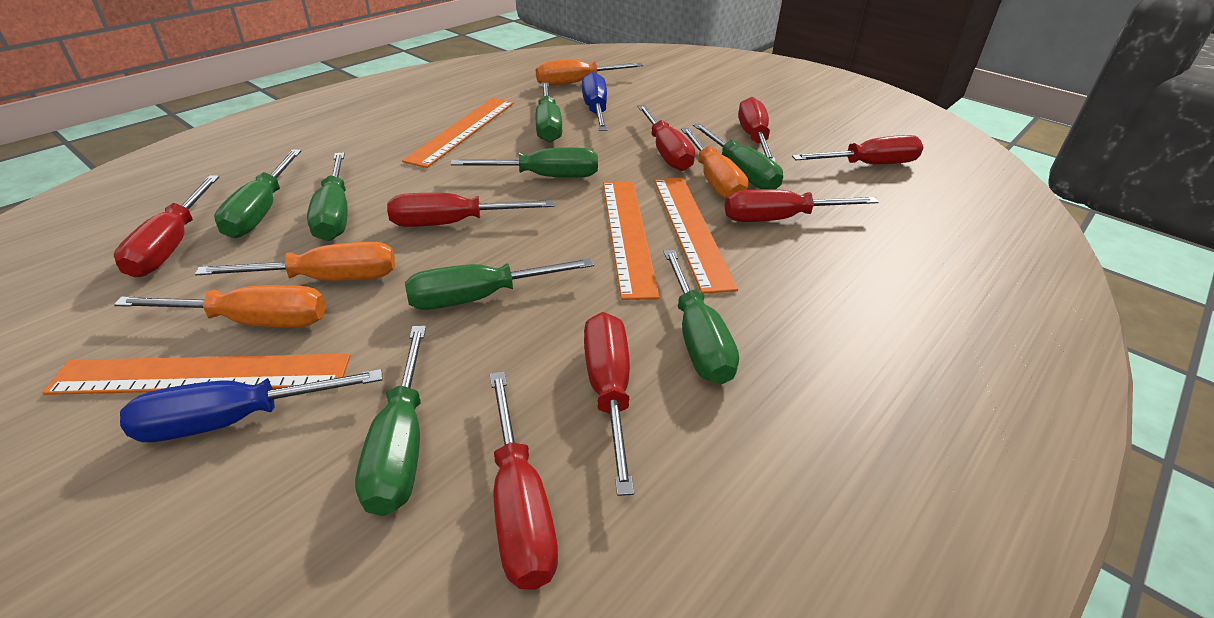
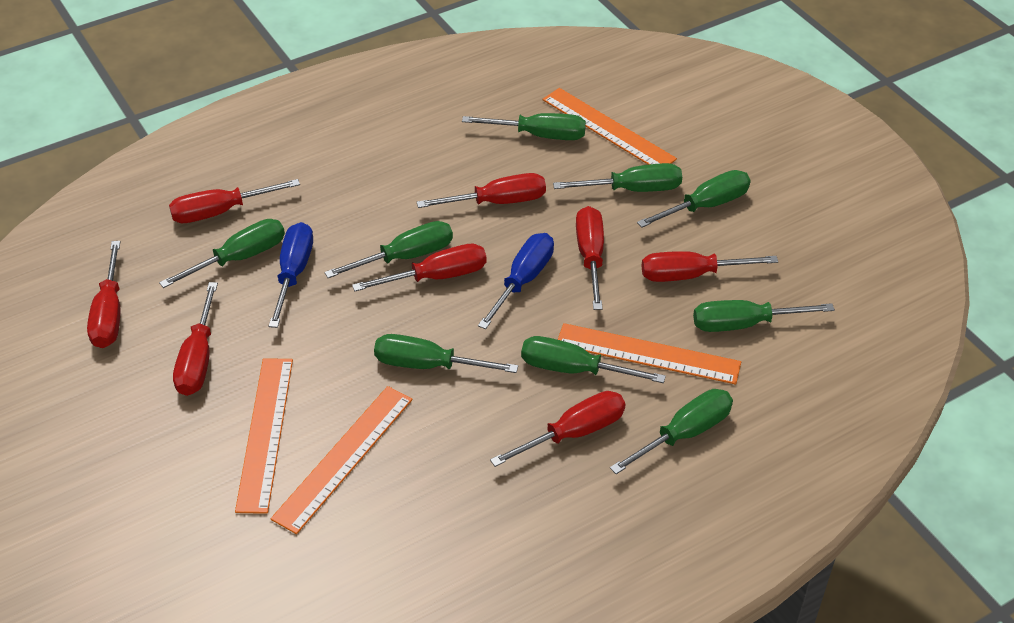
green screwdriver: 8 -> 9
orange screwdriver: 4 -> 0

